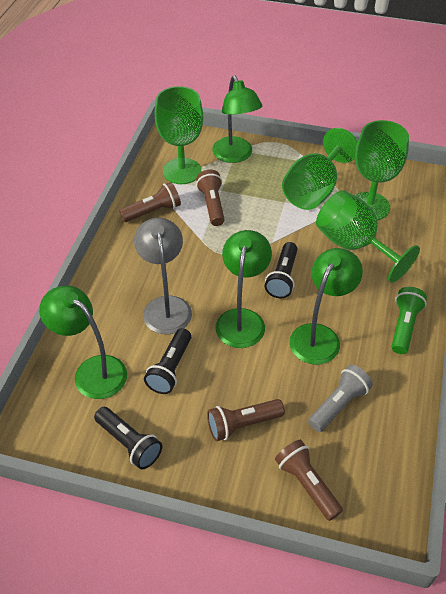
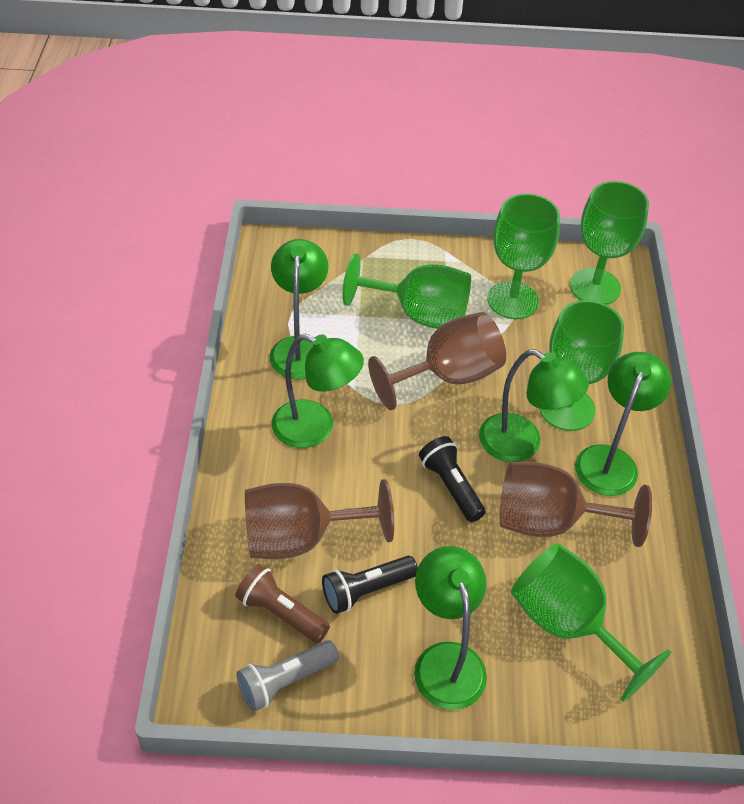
black flashlight: 3 -> 2
brown flashlight: 4 -> 1
brown goblet: 0 -> 3
green flashlight: 1 -> 0
green goblet: 4 -> 5
green lamp: 4 -> 5
grey lamp: 1 -> 0

